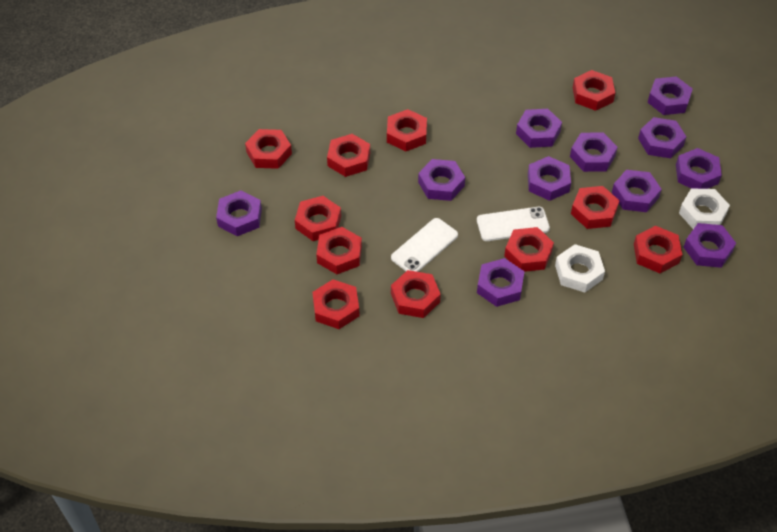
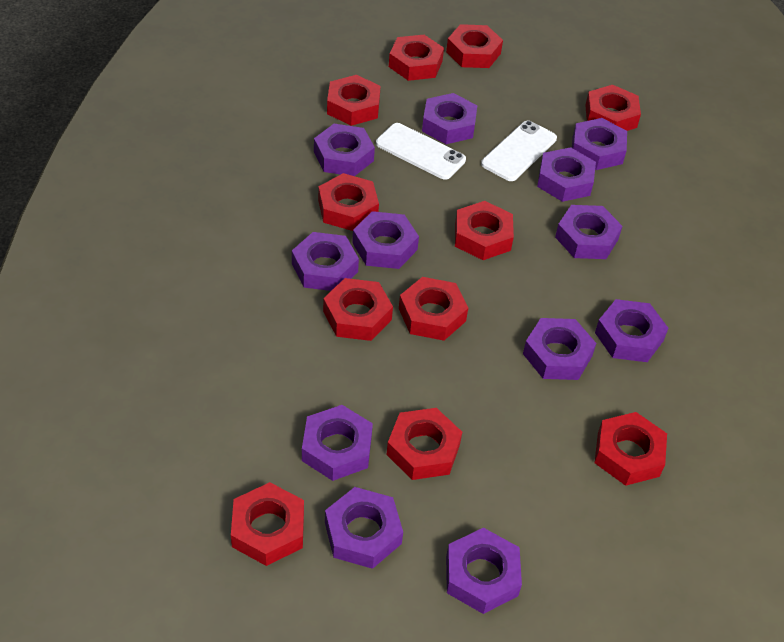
purple nut: 11 -> 12
white nut: 2 -> 0

